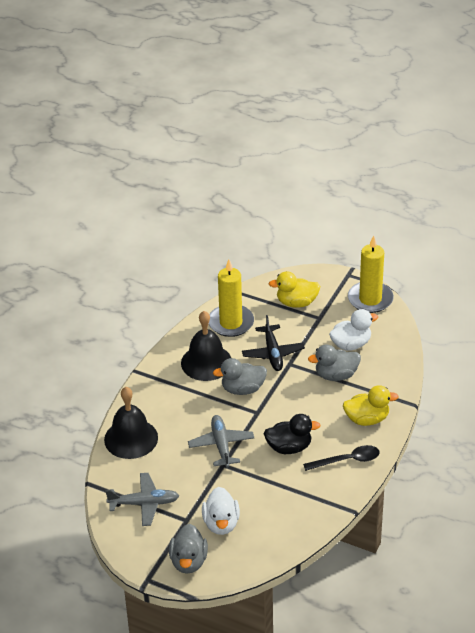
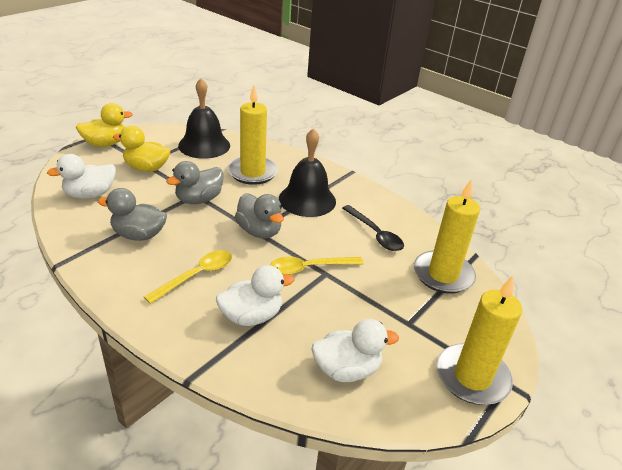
black duck: 1 -> 0
black plane: 1 -> 0
grey plane: 2 -> 0
white duck: 2 -> 3
yellow candle: 2 -> 3
yellow spoon: 0 -> 2

